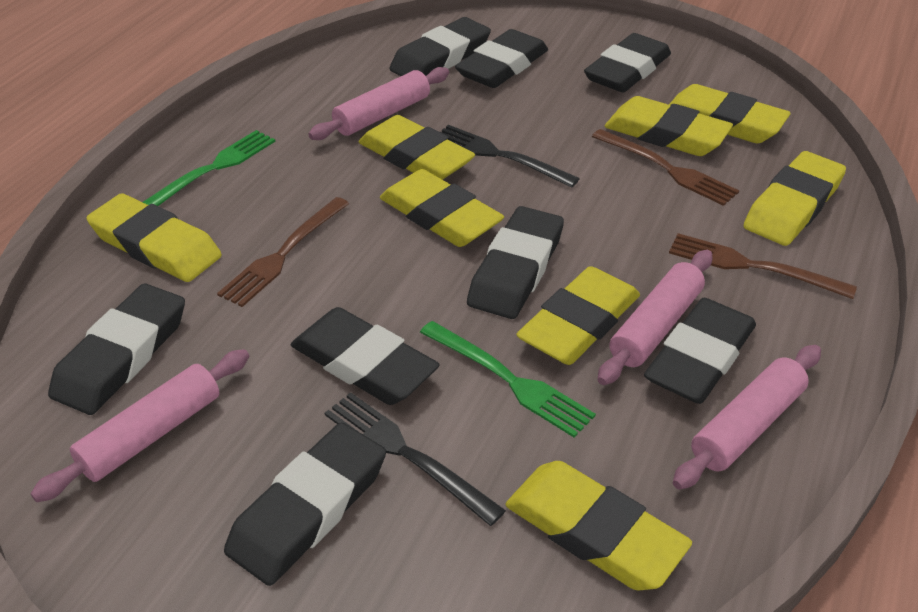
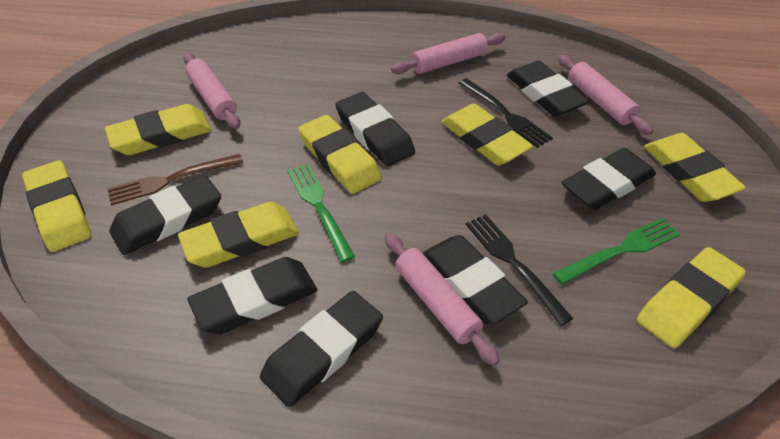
black eraser: 8 -> 7
brown fork: 3 -> 1
yellow eraser: 8 -> 7

